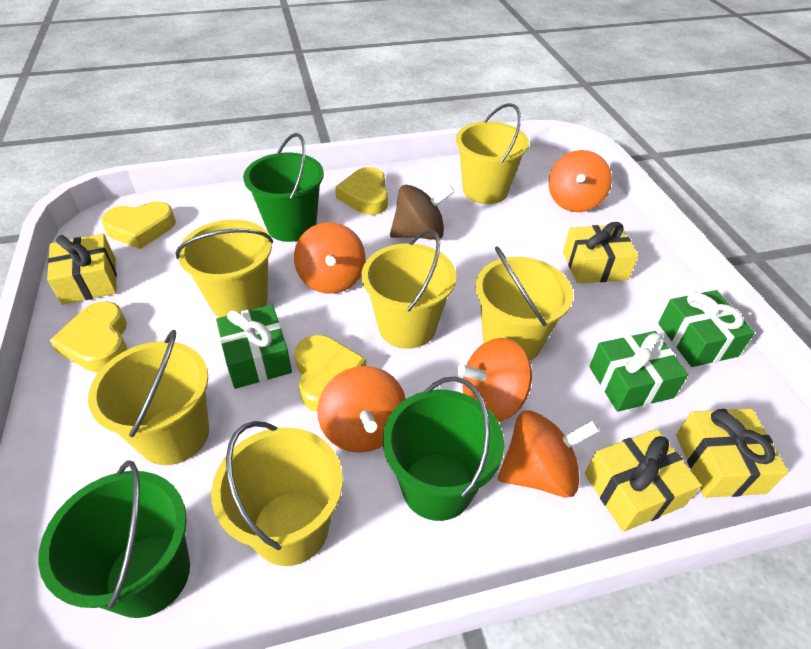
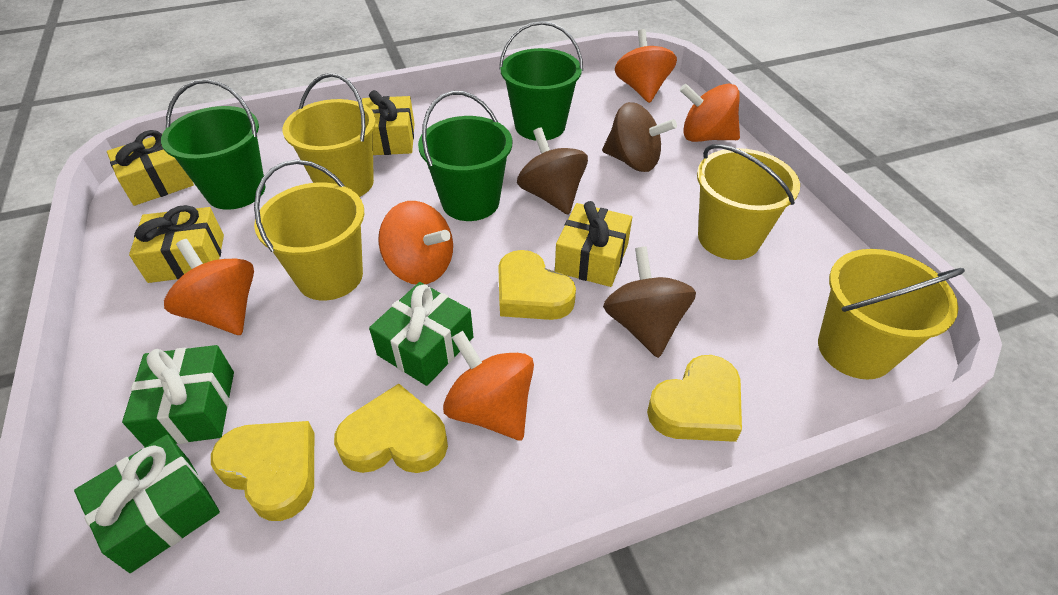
brown spinning top: 1 -> 3
yellow bucket: 6 -> 4

